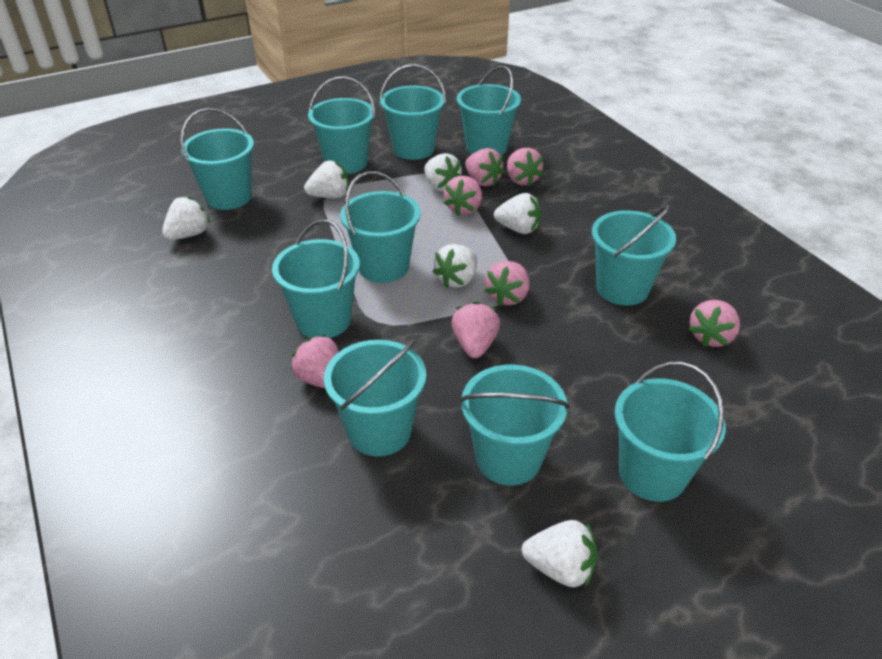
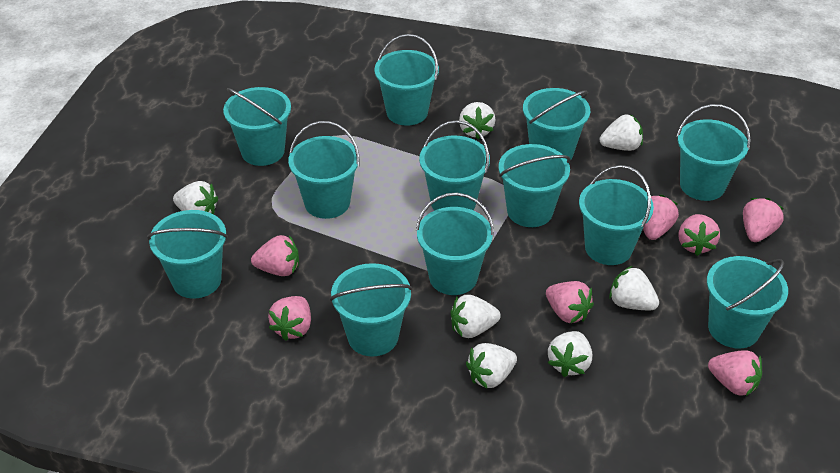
turquoise bucket: 10 -> 12
white strawberry: 6 -> 7

